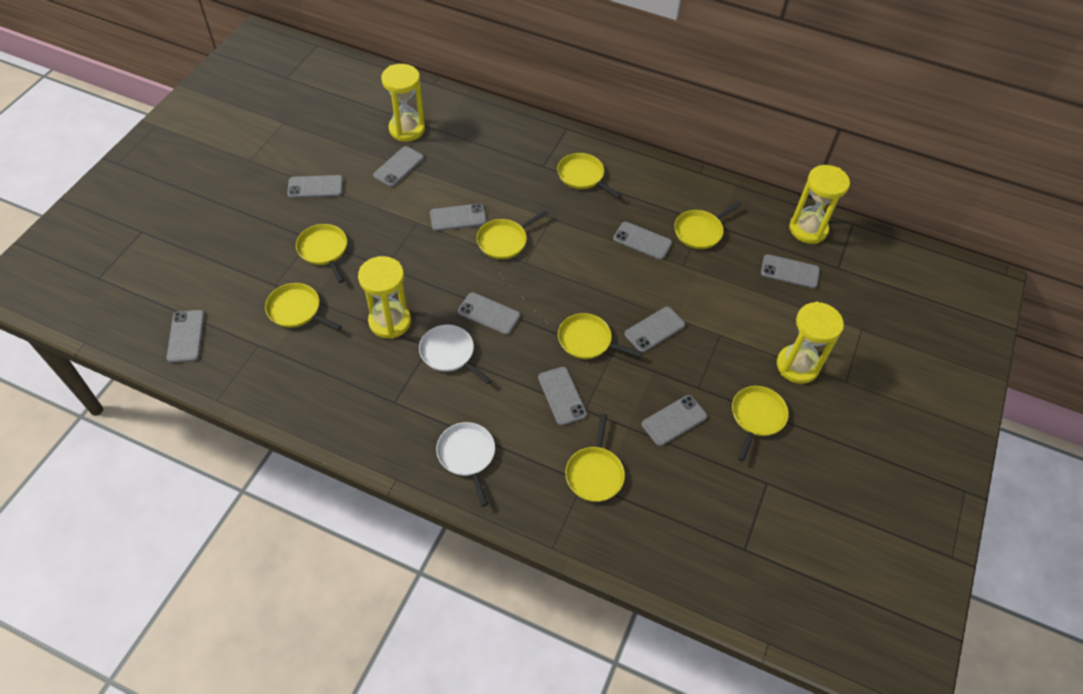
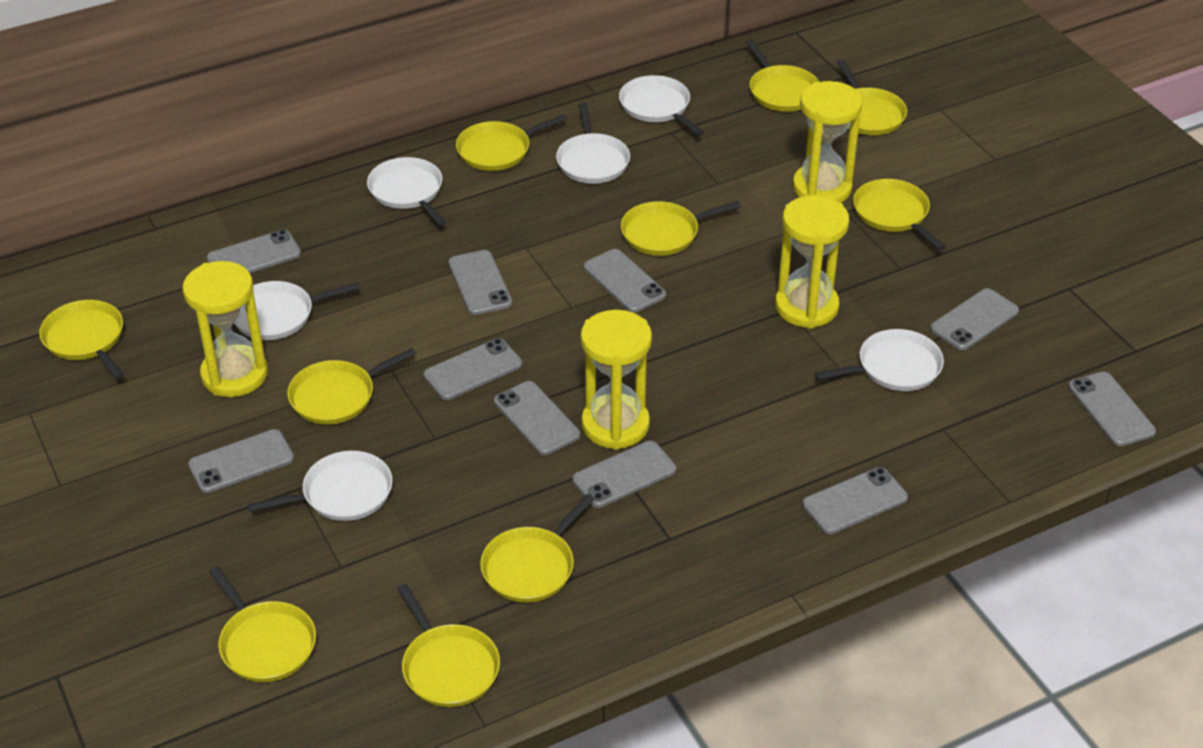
white pan: 2 -> 6
yellow pan: 8 -> 10

